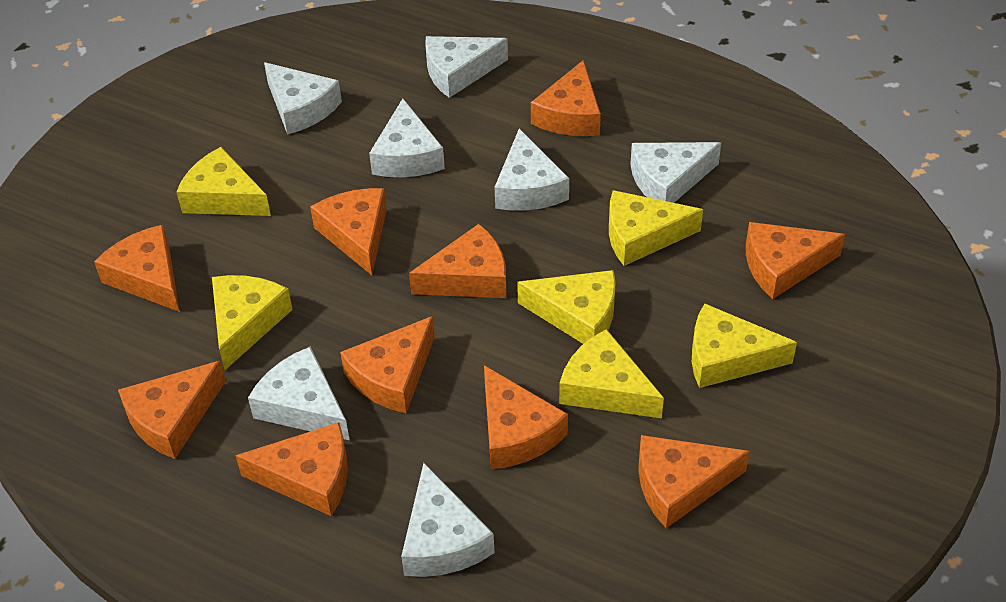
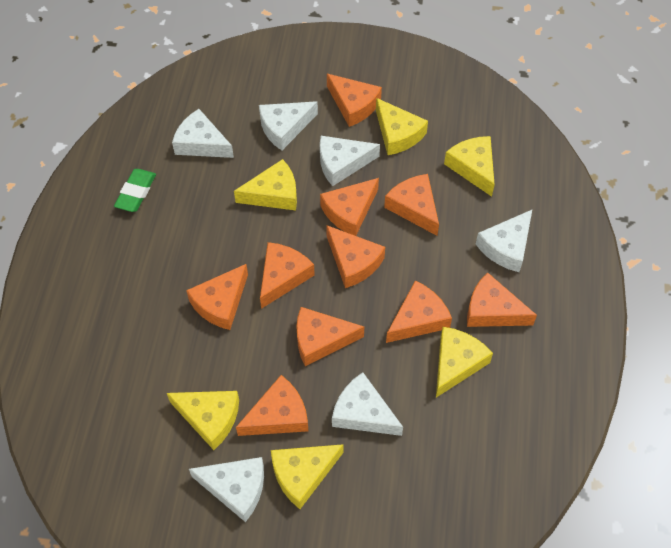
green eraser: 0 -> 1
white cheese: 7 -> 6

